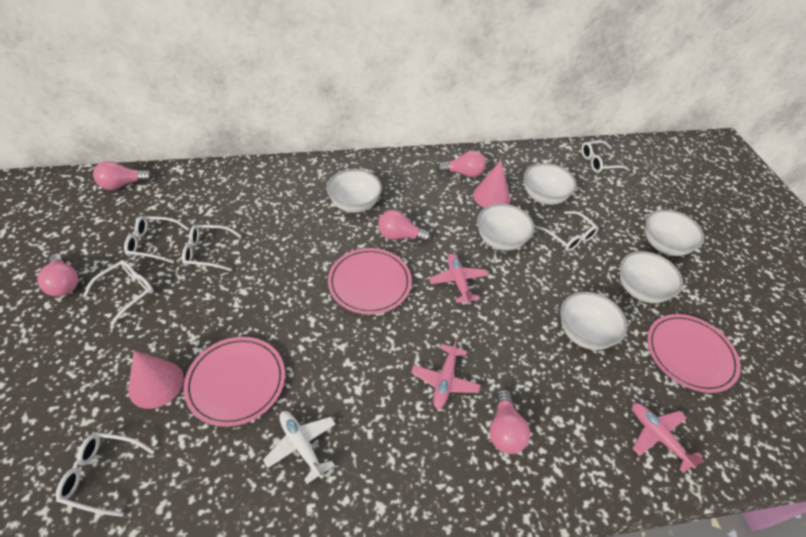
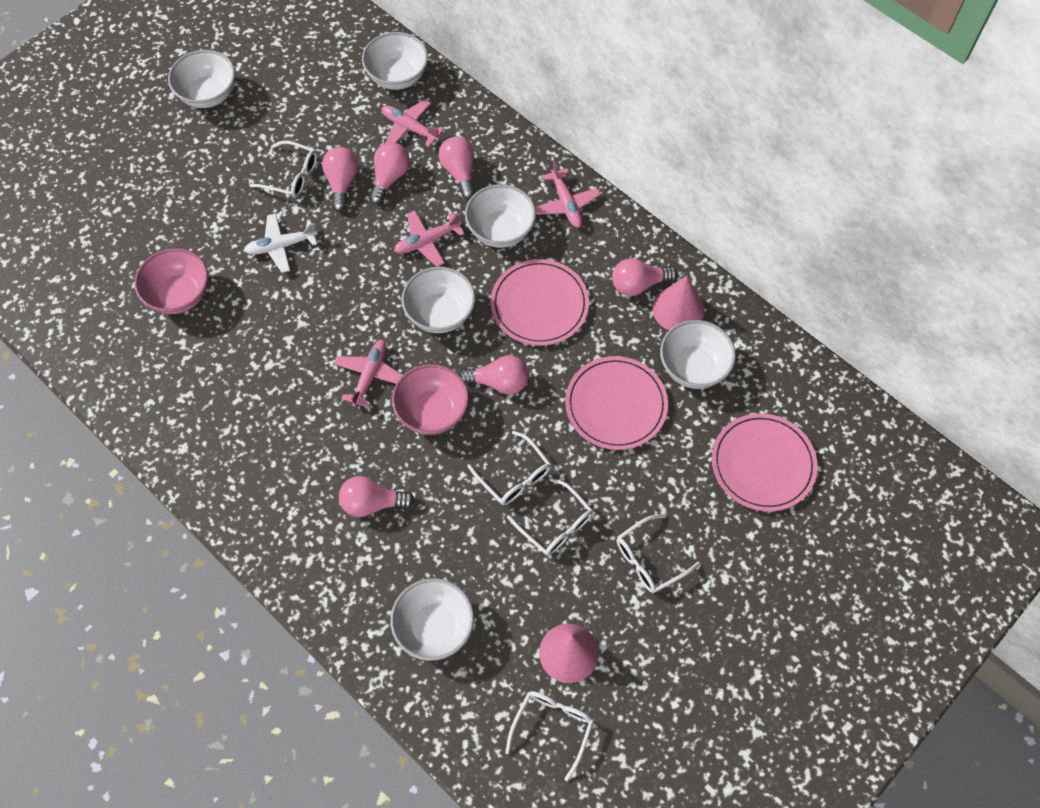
pink bowl: 0 -> 2
pink light bulb: 5 -> 6
pink plane: 3 -> 4
white glasses: 6 -> 5

